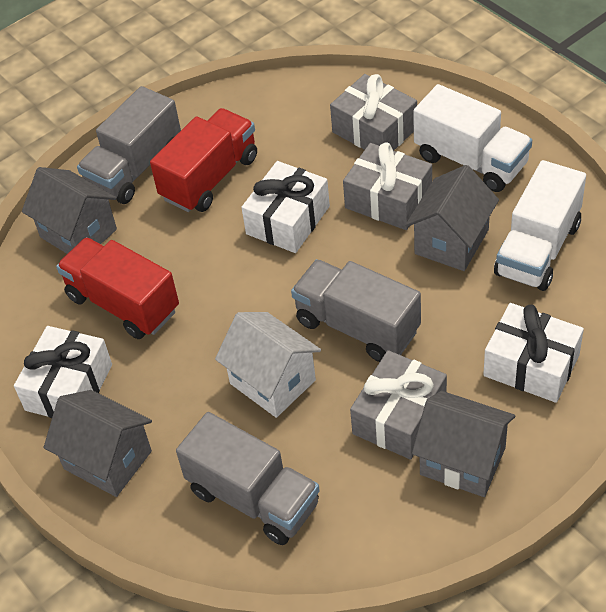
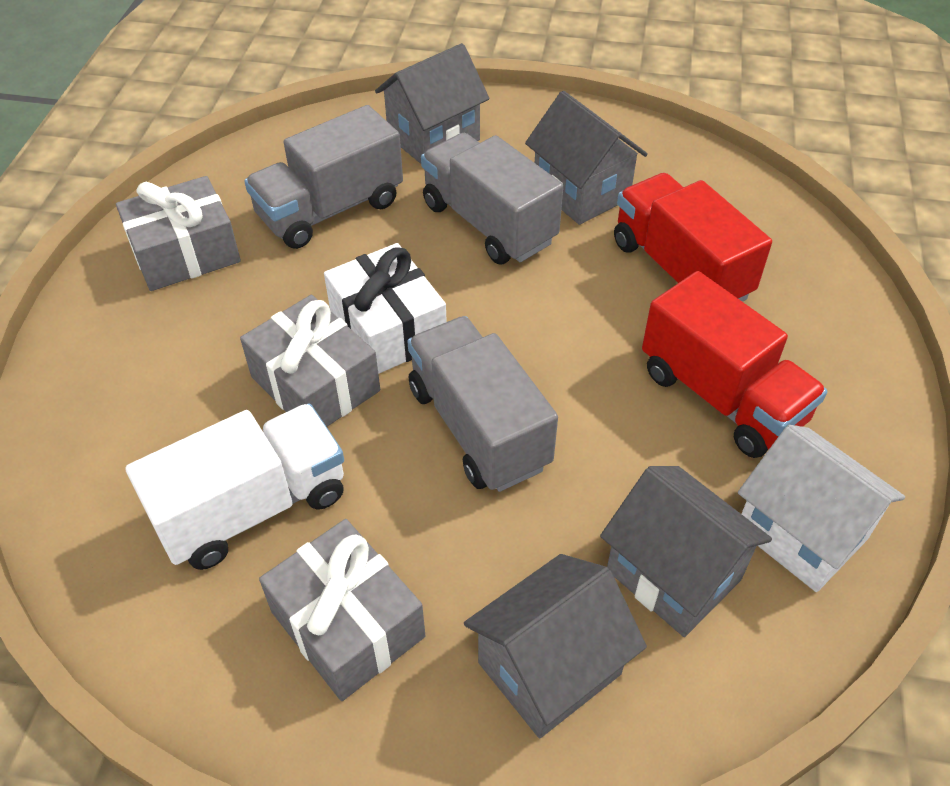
white gift: 3 -> 1
white truck: 2 -> 1

